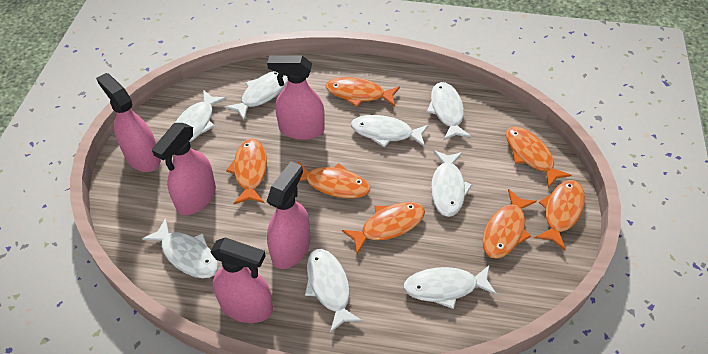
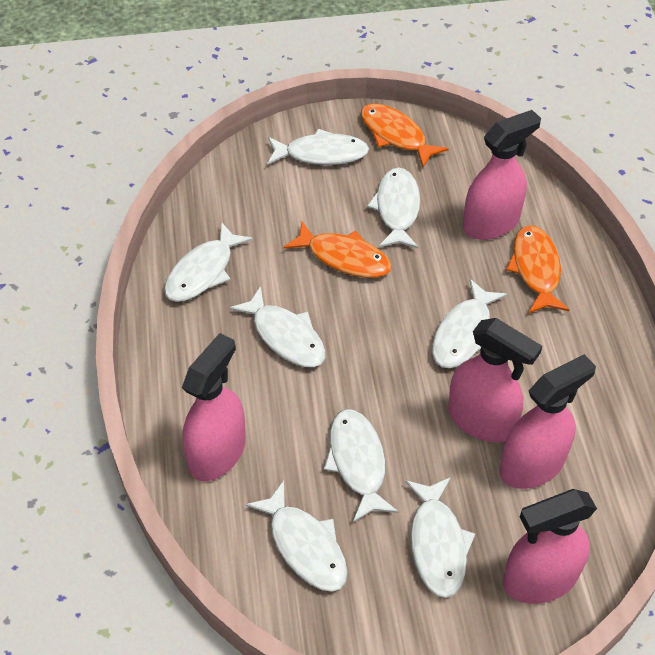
orange fish: 7 -> 3

